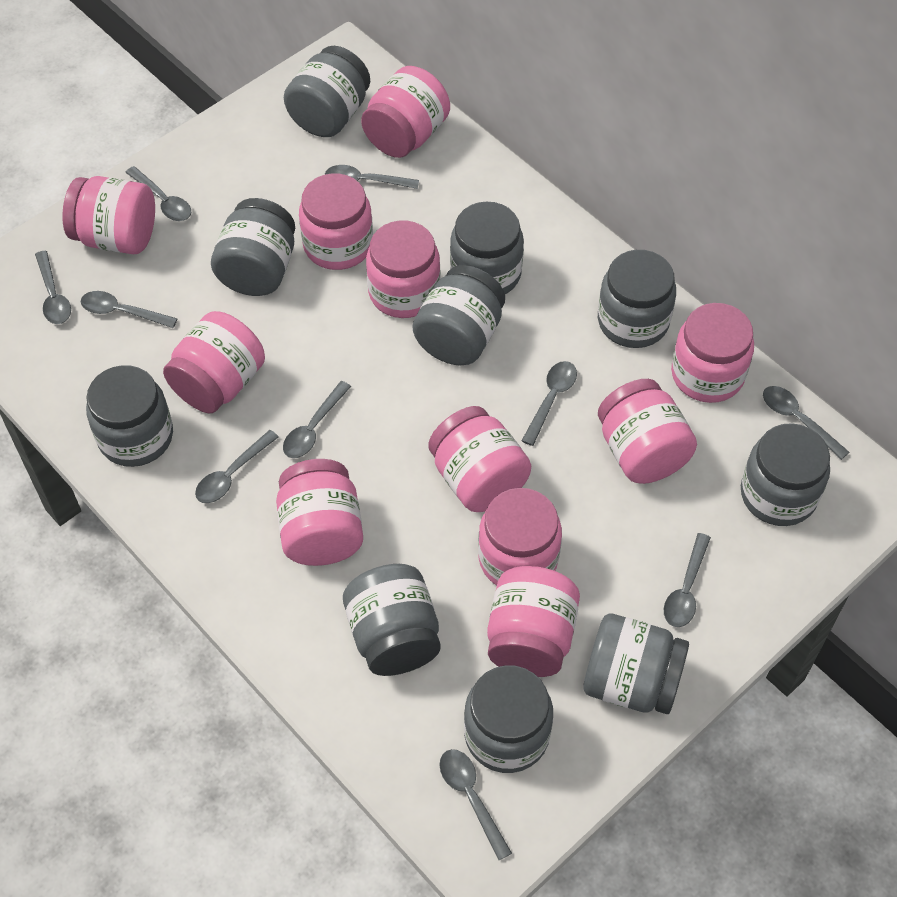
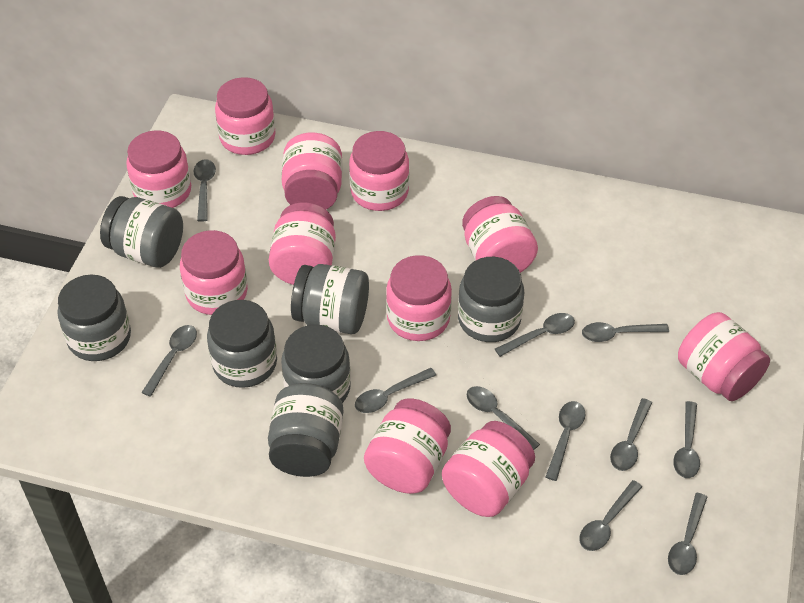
grey jar: 10 -> 7
grey spoon: 10 -> 11

